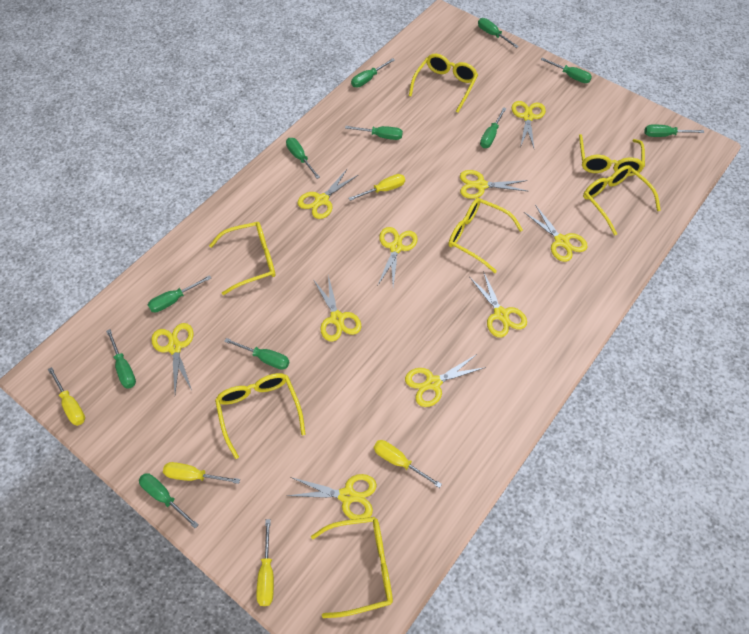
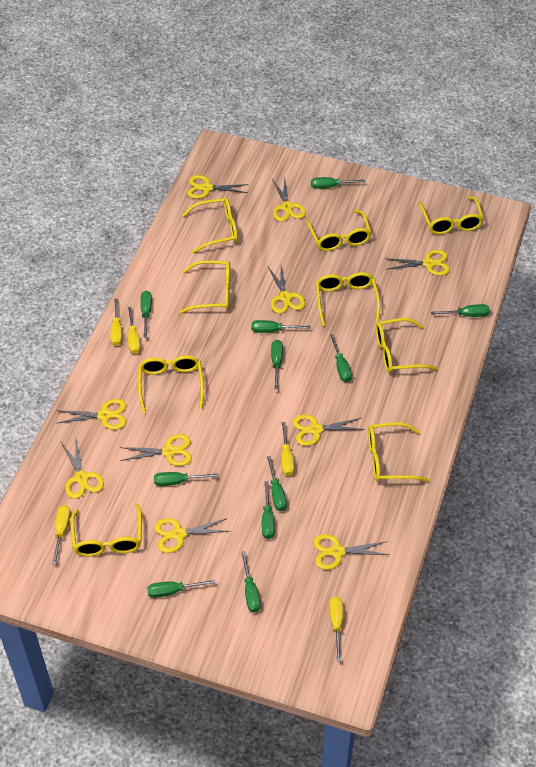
yellow glasses: 7 -> 9

